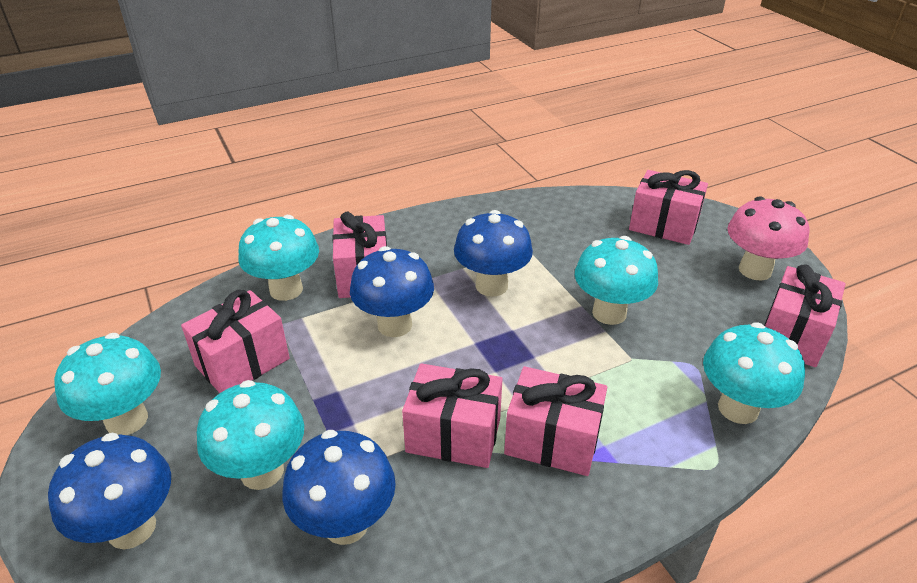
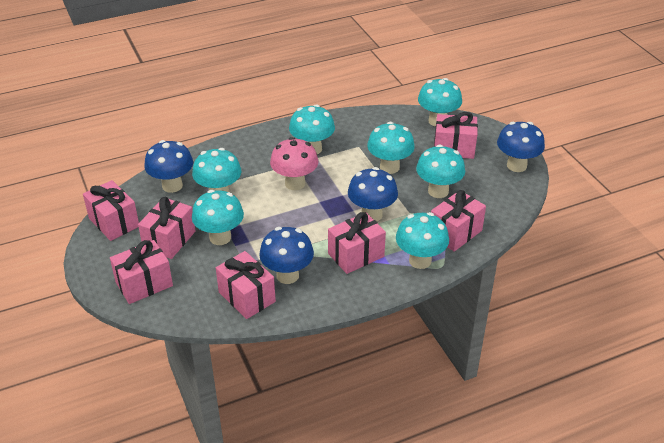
pink gift: 6 -> 7
turquoise mushroom: 5 -> 7

